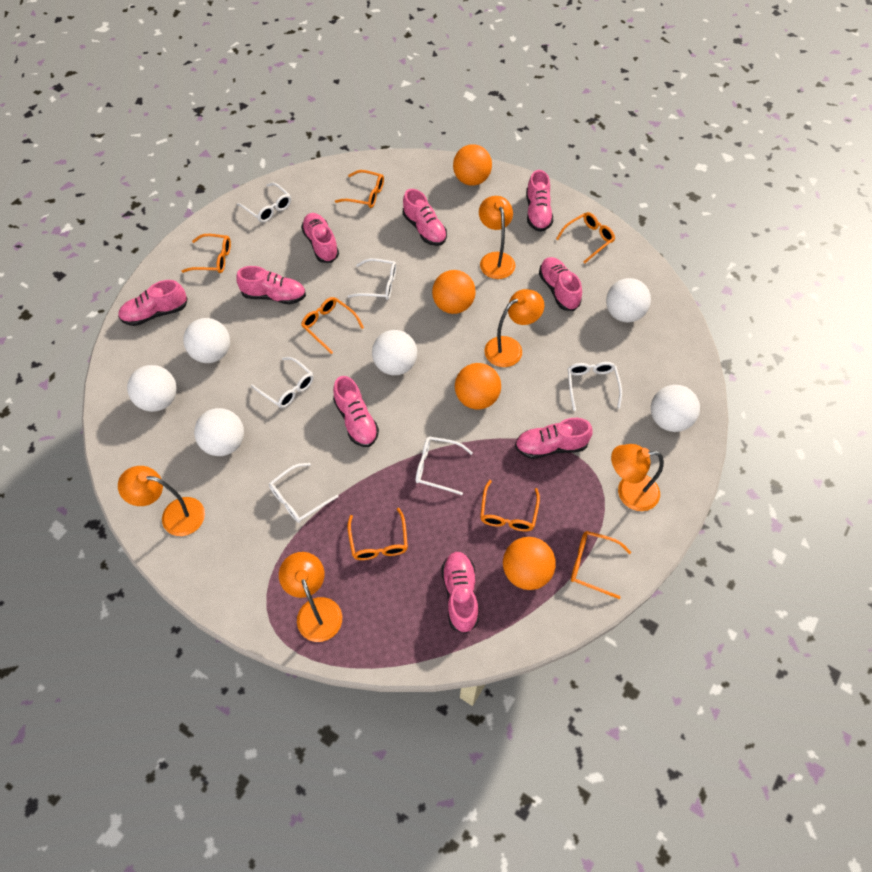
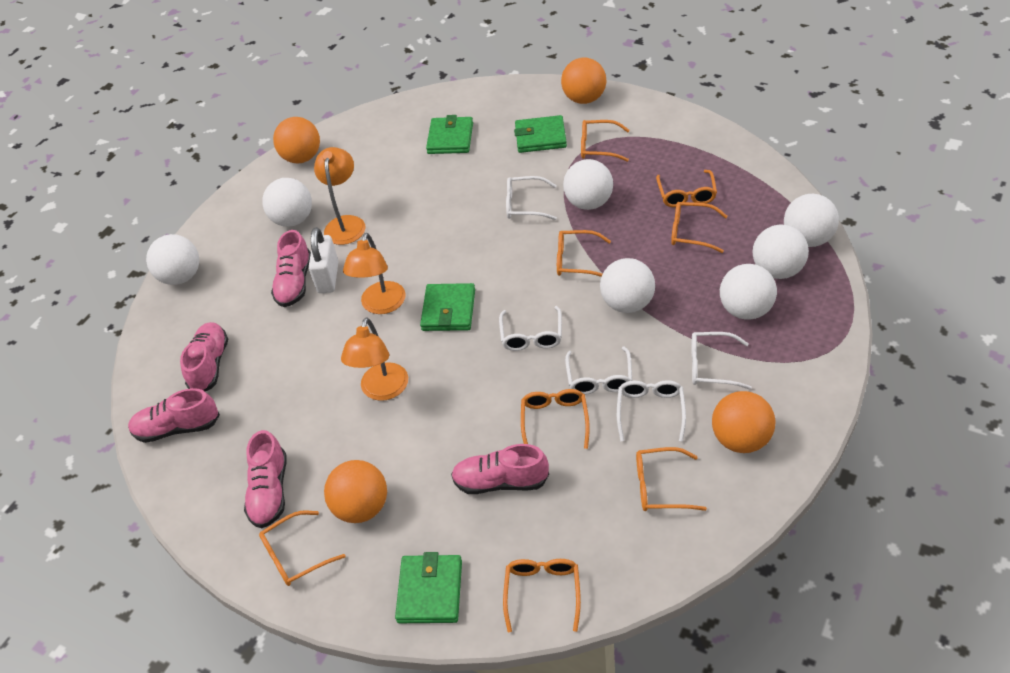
green wallet: 0 -> 4
orange glasses: 7 -> 8
orange lamp: 5 -> 3
pink shoe: 9 -> 5
white ball: 6 -> 7
white glasses: 6 -> 5
white padlock: 0 -> 1

